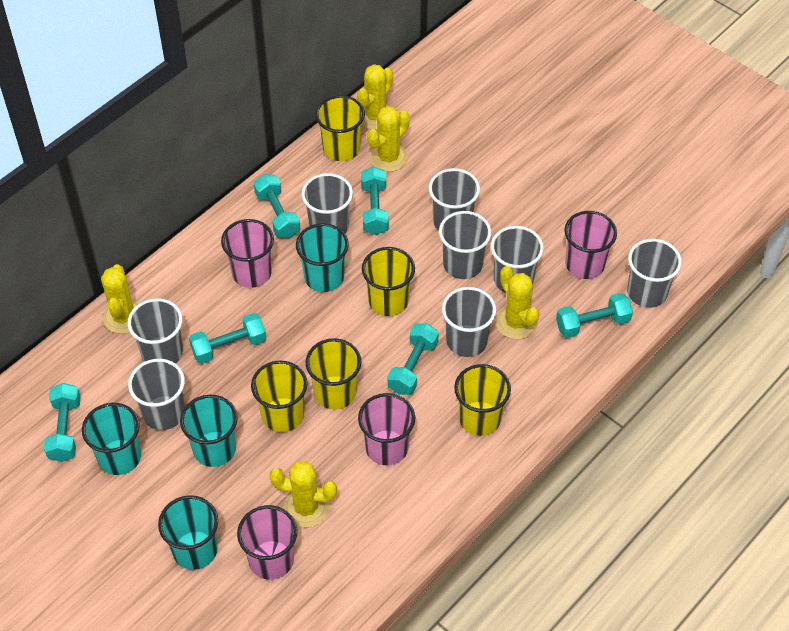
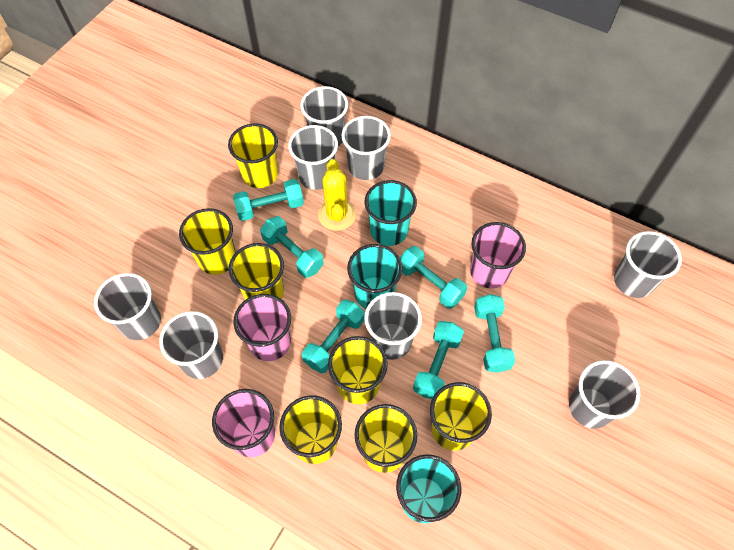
pink cup: 4 -> 3
turquoise cup: 4 -> 3
yellow cactus: 5 -> 1
yellow cup: 5 -> 7

